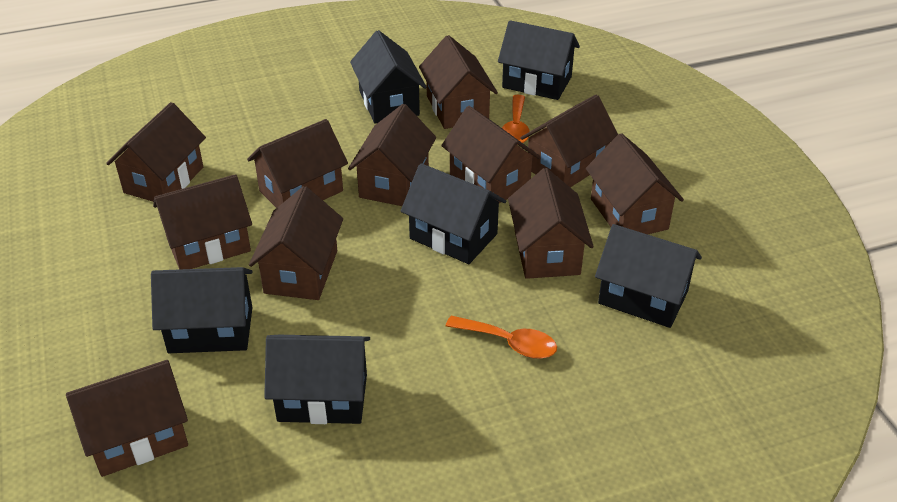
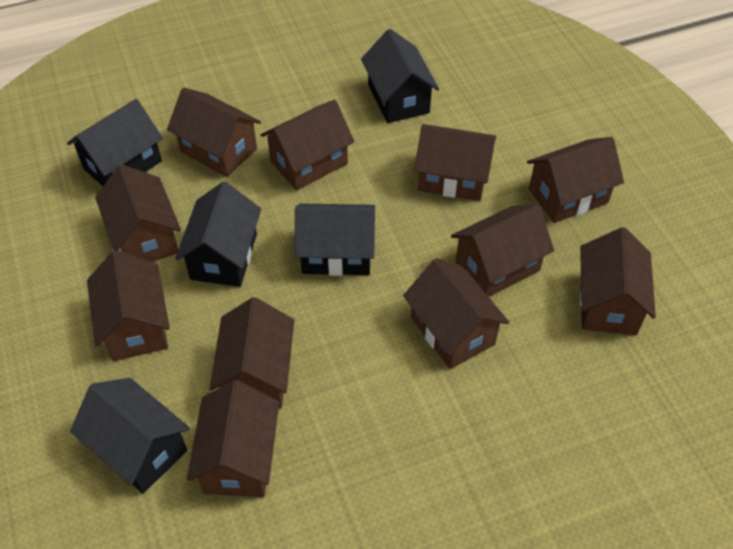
black house: 6 -> 5
orange spoon: 2 -> 0

